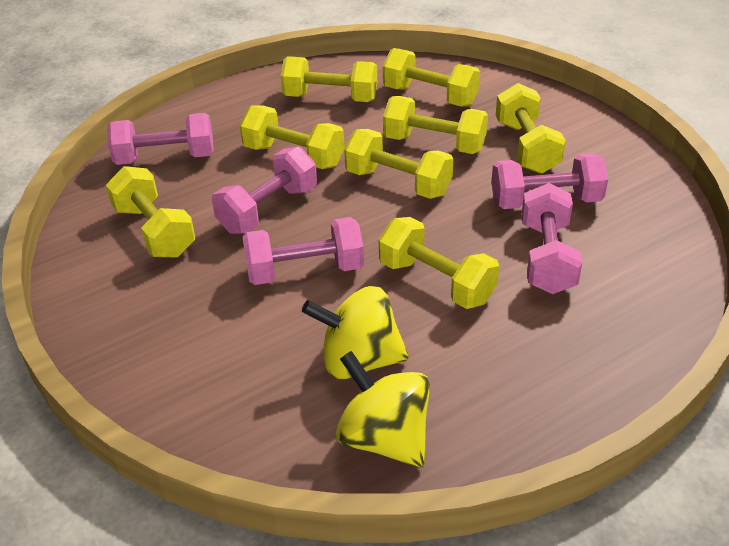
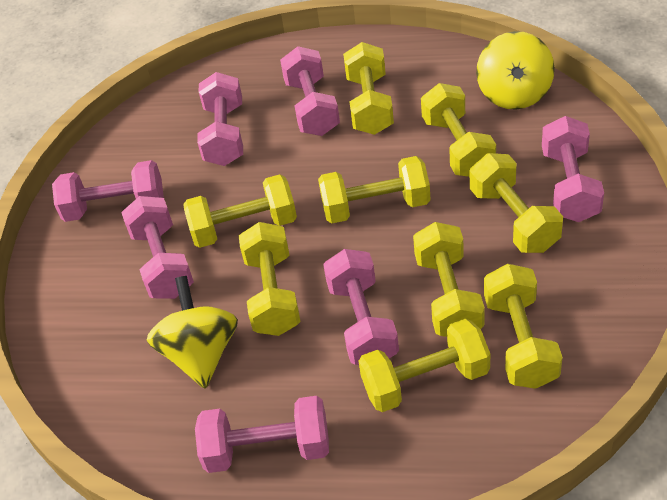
pink dumbbell: 5 -> 7
yellow dumbbell: 8 -> 9

